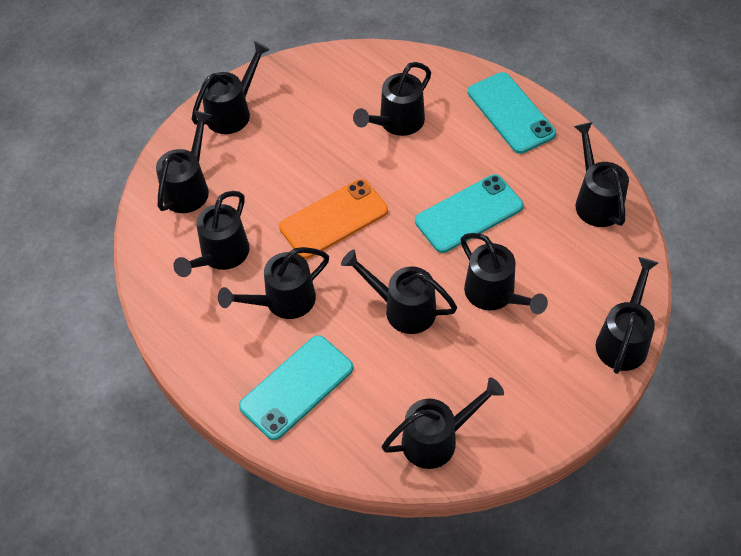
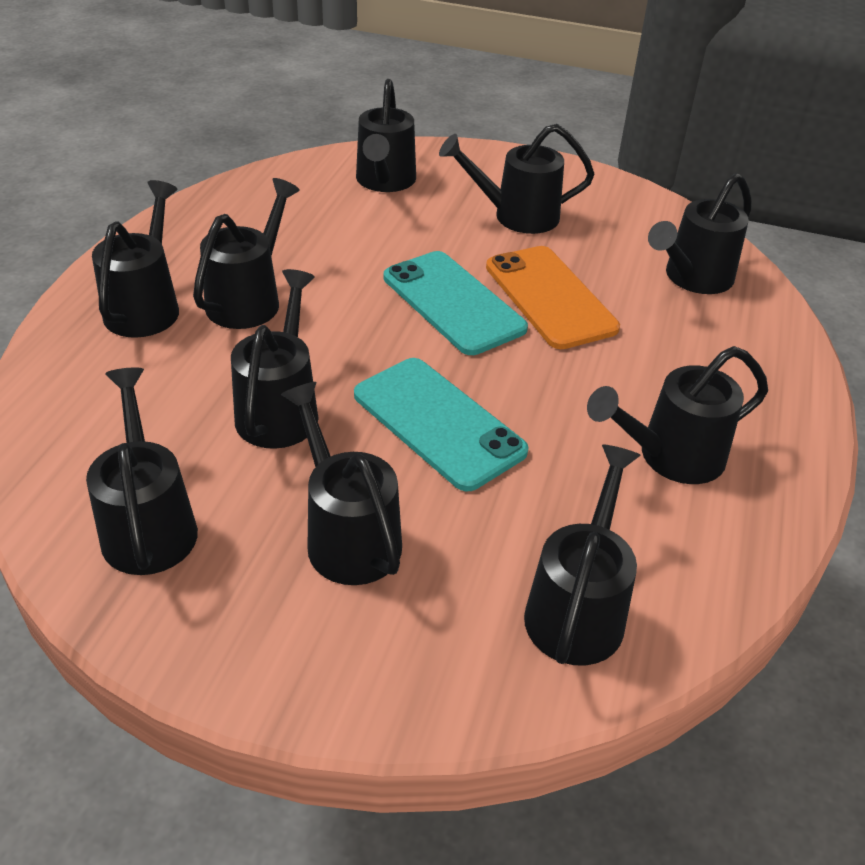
turquoise phone: 3 -> 2

